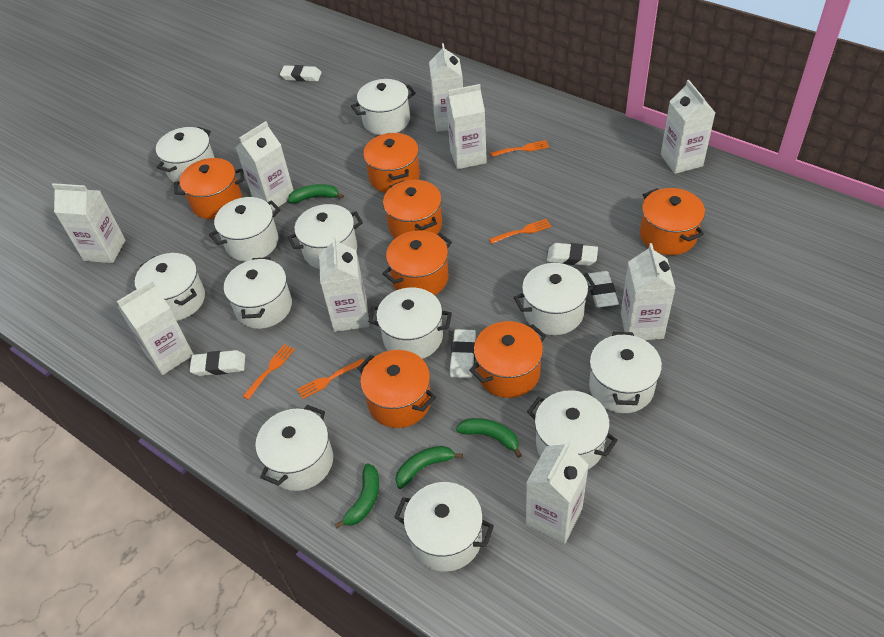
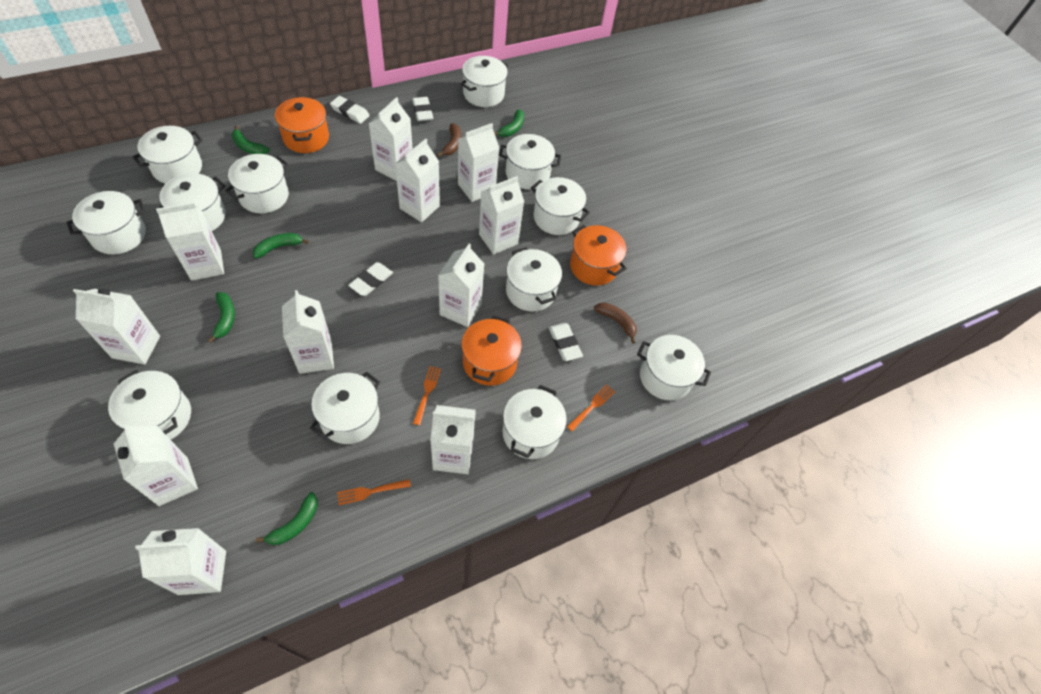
brown banana: 0 -> 2
green banana: 4 -> 5
orange fork: 4 -> 3
orange pot: 7 -> 3
white carton: 9 -> 11
white eraser: 5 -> 4

